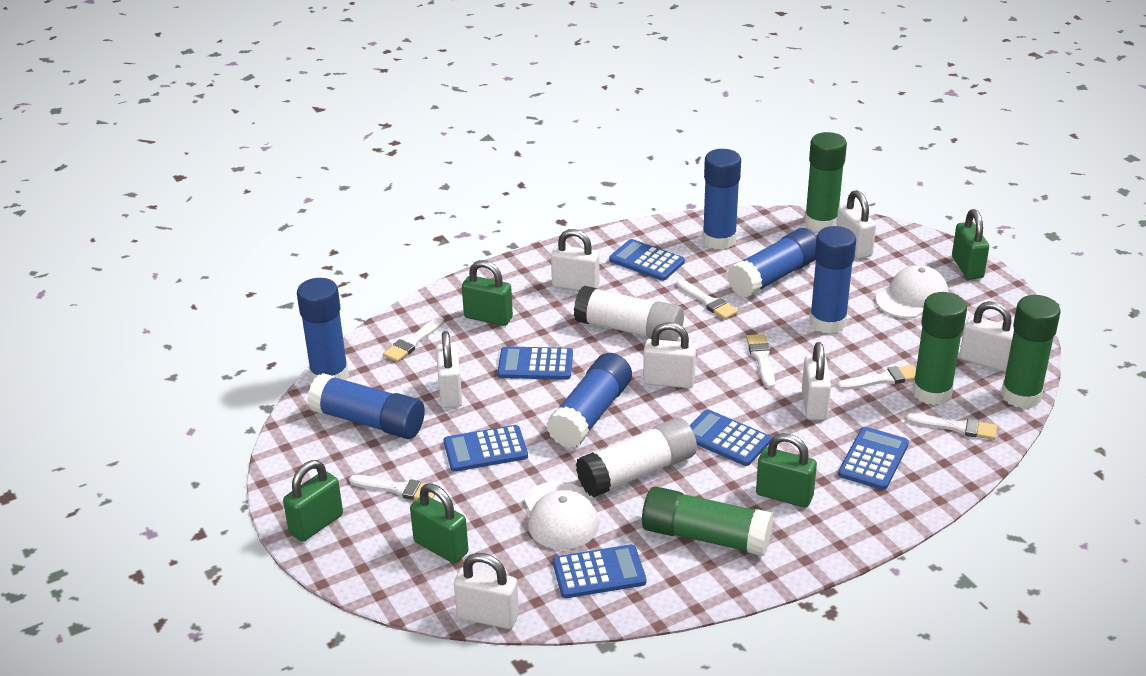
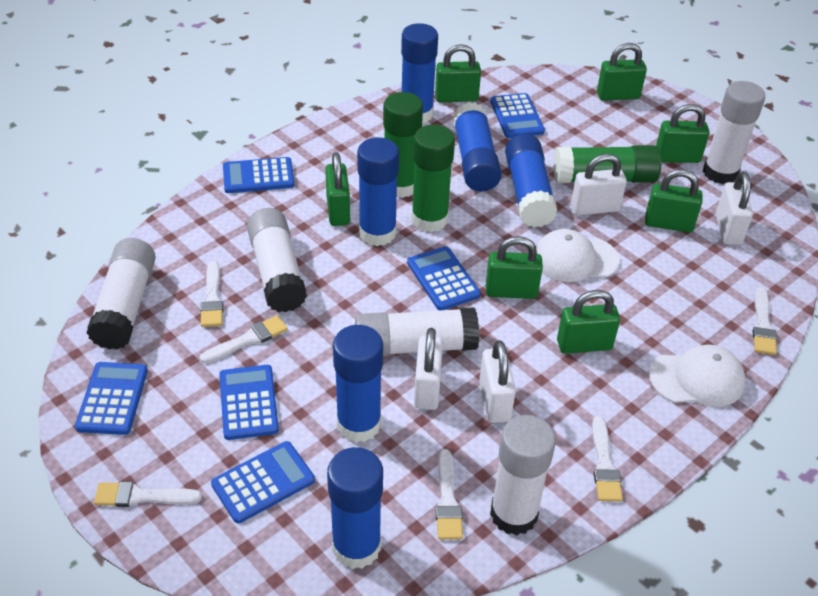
green glue stick: 4 -> 3
green padlock: 5 -> 7
white glue stick: 2 -> 5
white padlock: 7 -> 4

